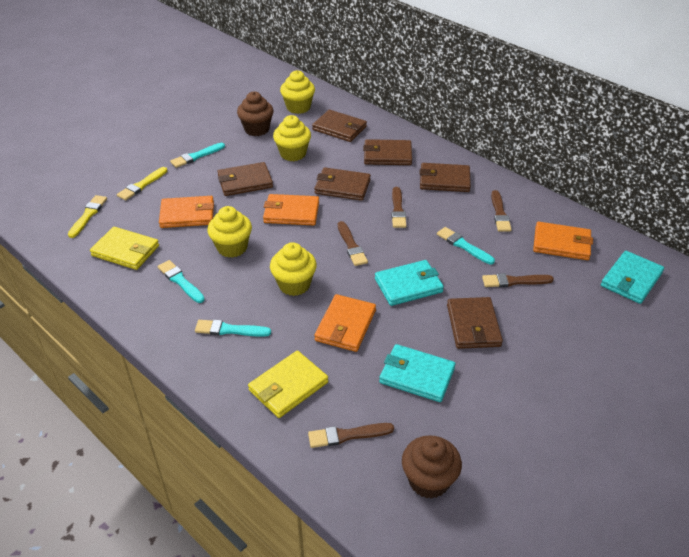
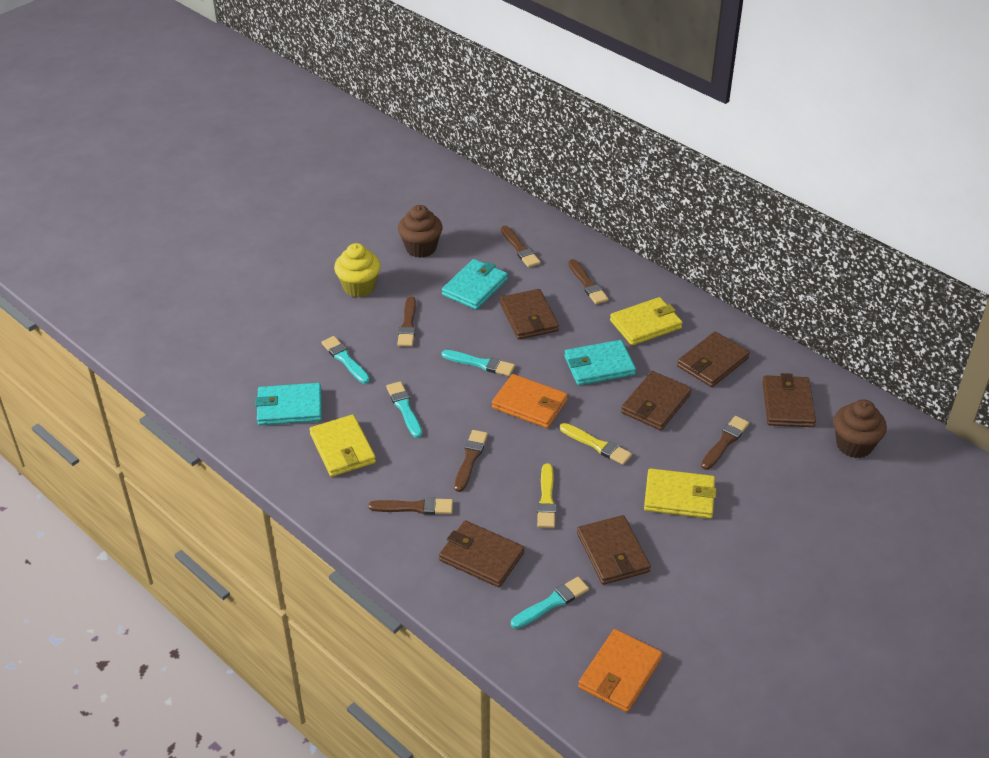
brown brush: 5 -> 6
orange wallet: 4 -> 2
yellow cupcake: 4 -> 1
yellow wallet: 2 -> 3

